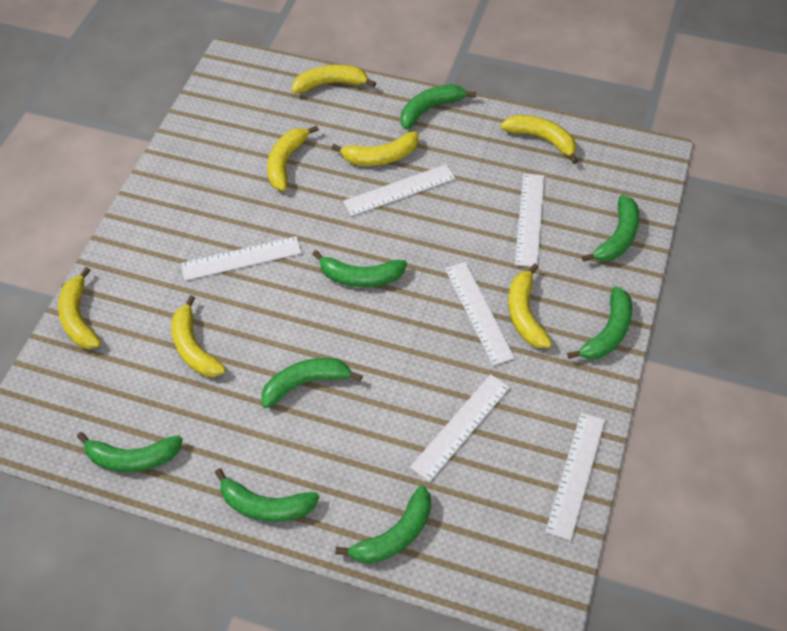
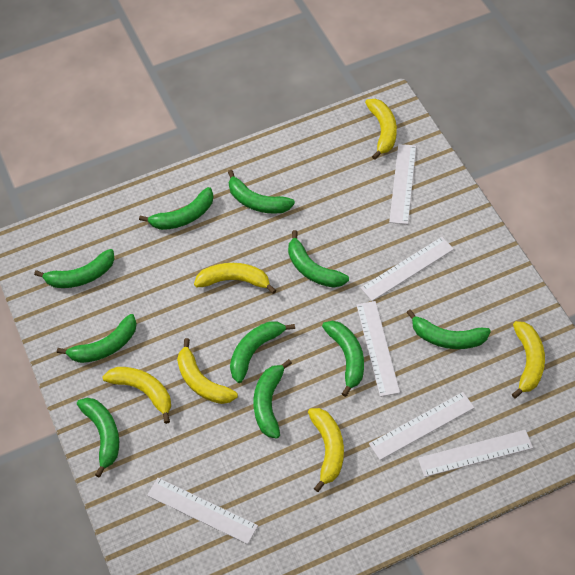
green banana: 8 -> 10
yellow banana: 7 -> 6

